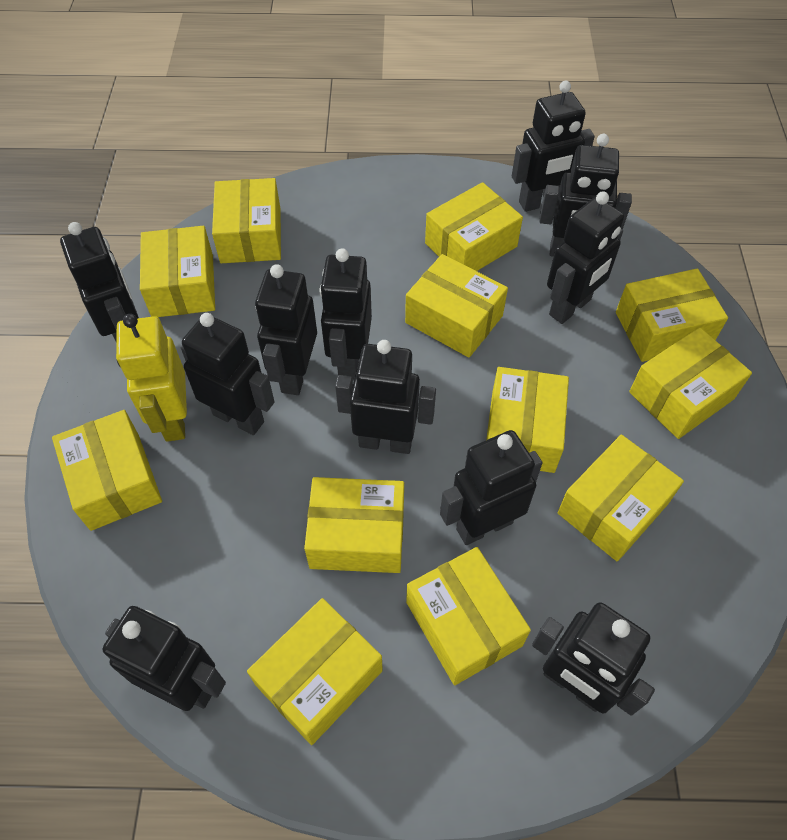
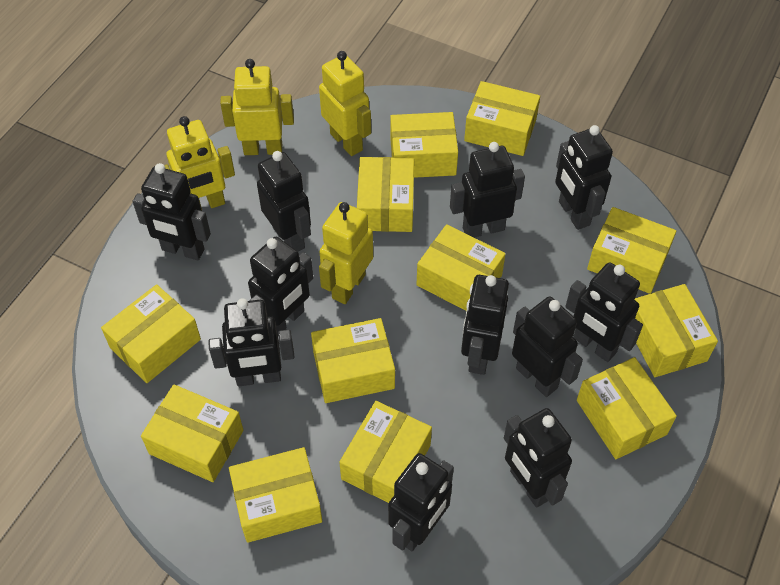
yellow robot: 1 -> 4

